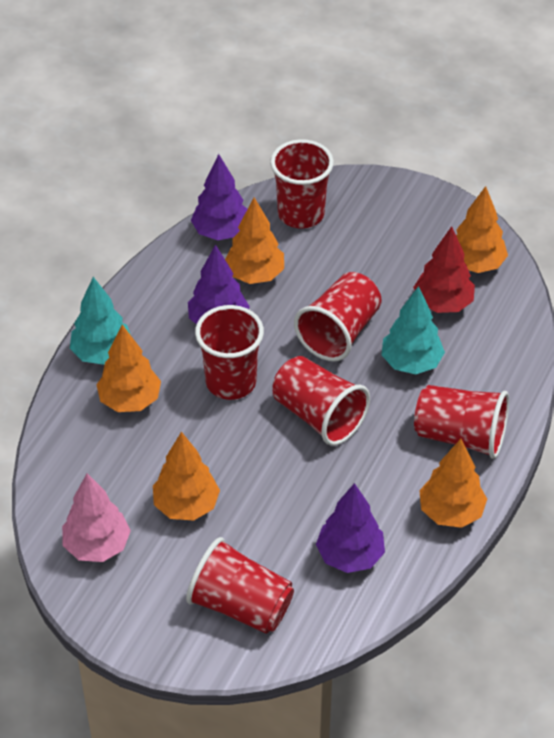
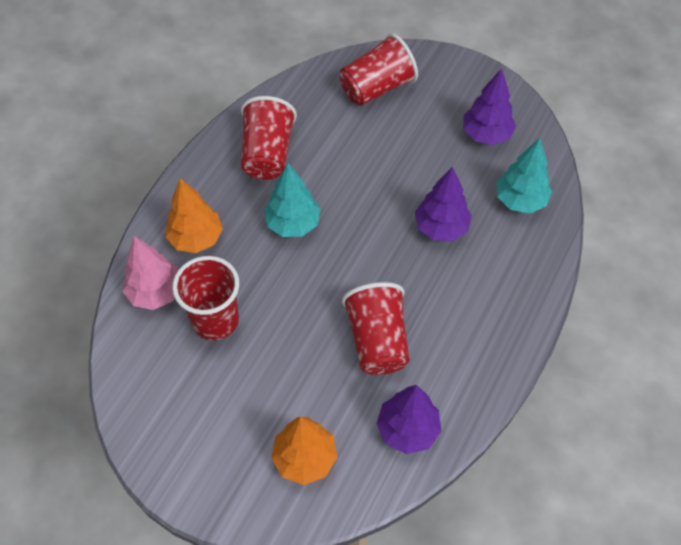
orange tree: 5 -> 2
red cup: 6 -> 4
red tree: 1 -> 0

